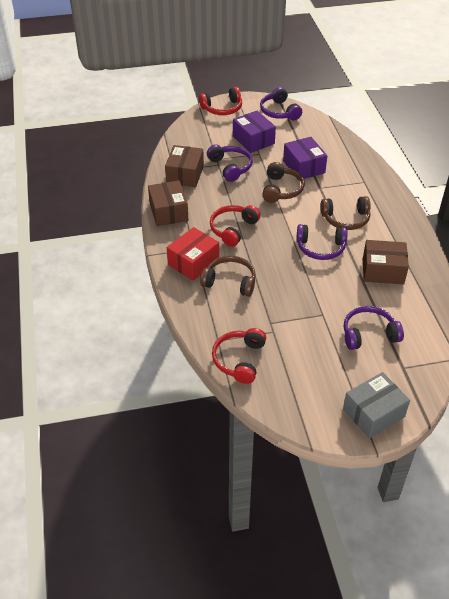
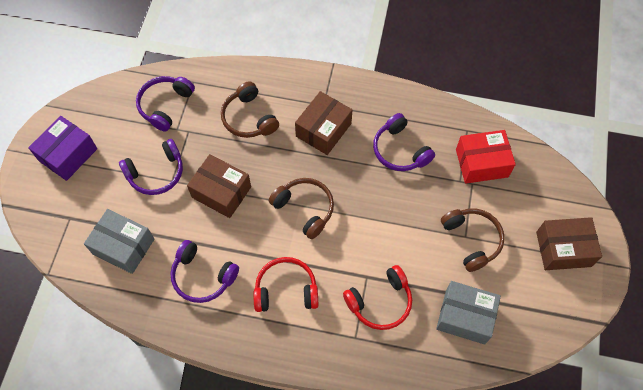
grey box: 1 -> 2
purple box: 2 -> 1
red headphones: 3 -> 2

